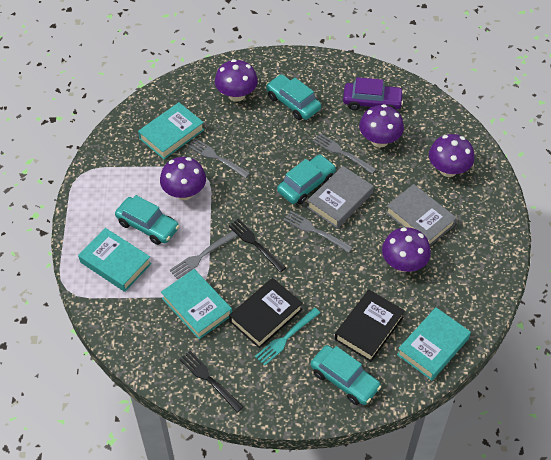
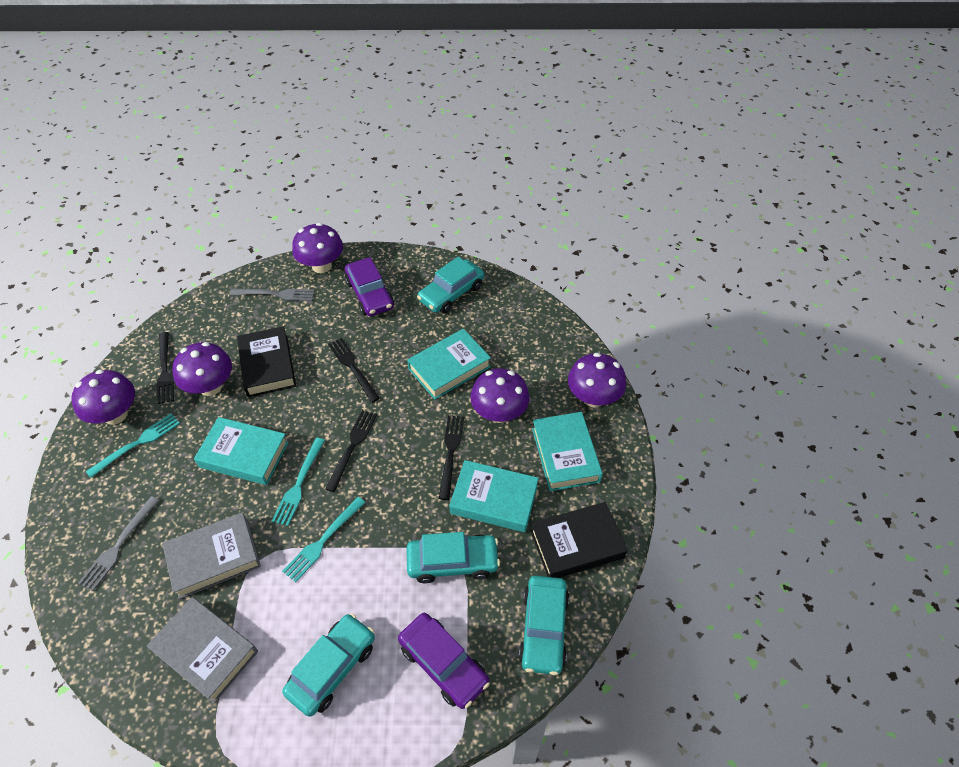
black fork: 2 -> 4
grey fork: 4 -> 2
purple car: 1 -> 2
turquoise fork: 1 -> 3

